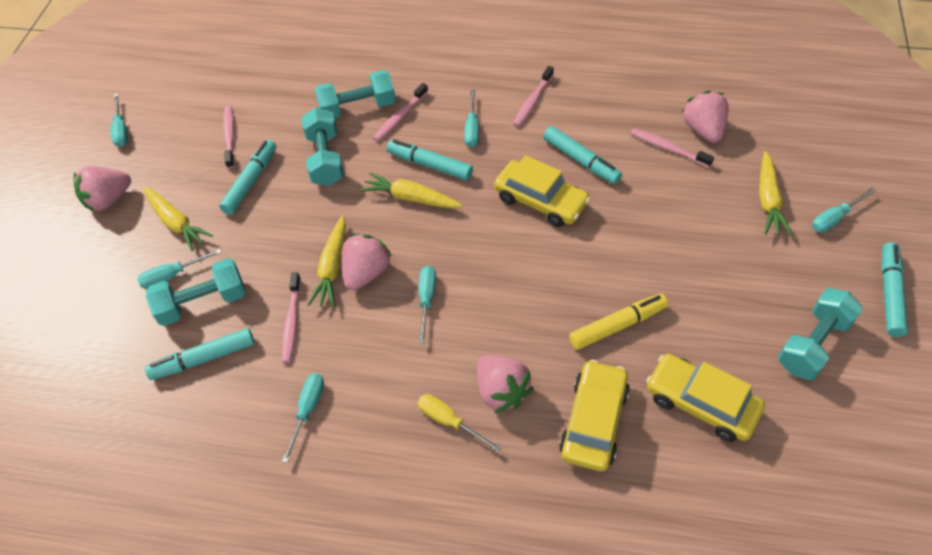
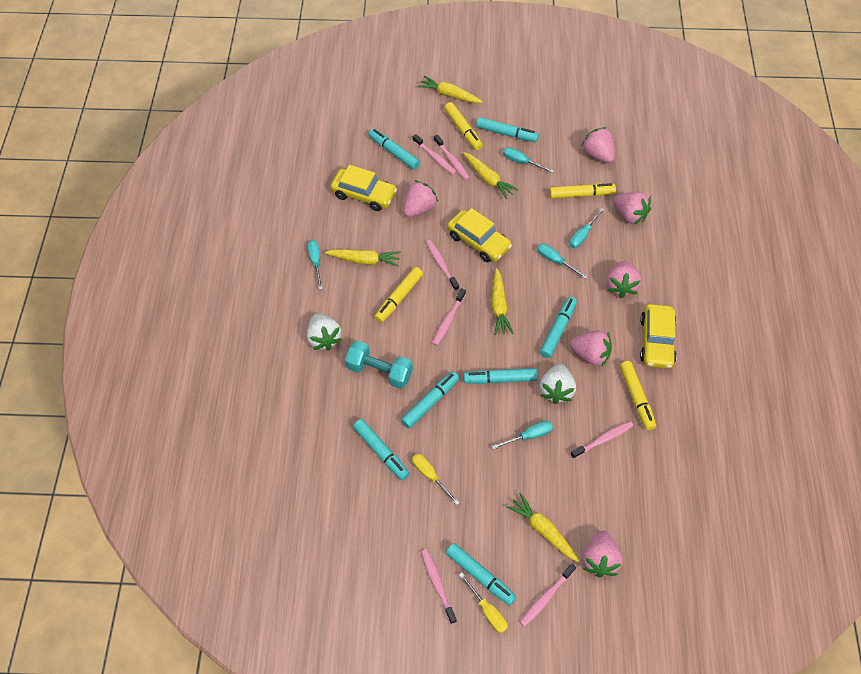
pink strawberry: 4 -> 6
pink toothbrush: 5 -> 7
turquoise dumbbell: 4 -> 1
turquoise marker: 5 -> 7
turquoise screwdriver: 6 -> 5
white strawberry: 0 -> 2
yellow carrot: 4 -> 5
yellow marker: 1 -> 4
yellow screwdriver: 1 -> 2

